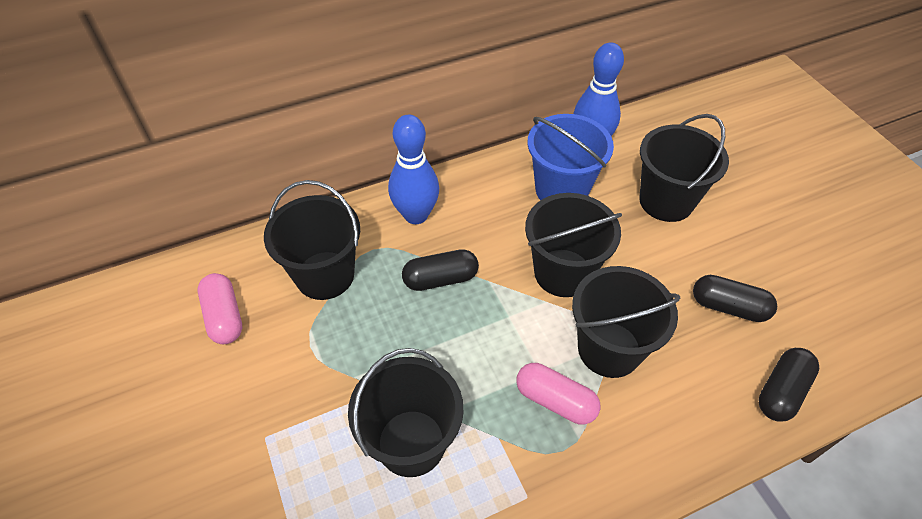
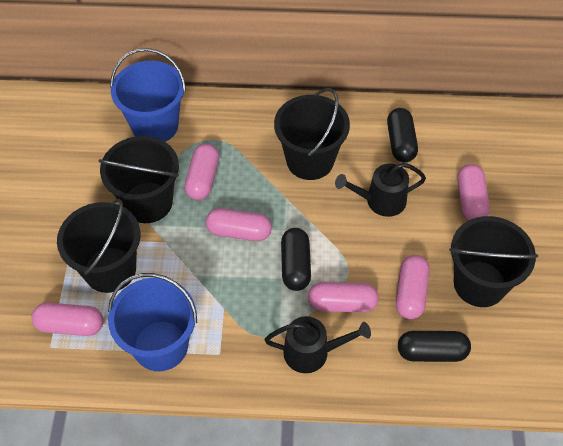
black bucket: 5 -> 4
black watering can: 0 -> 2
blue bowling pin: 2 -> 0
blue bucket: 1 -> 2
pink capsule: 2 -> 6

